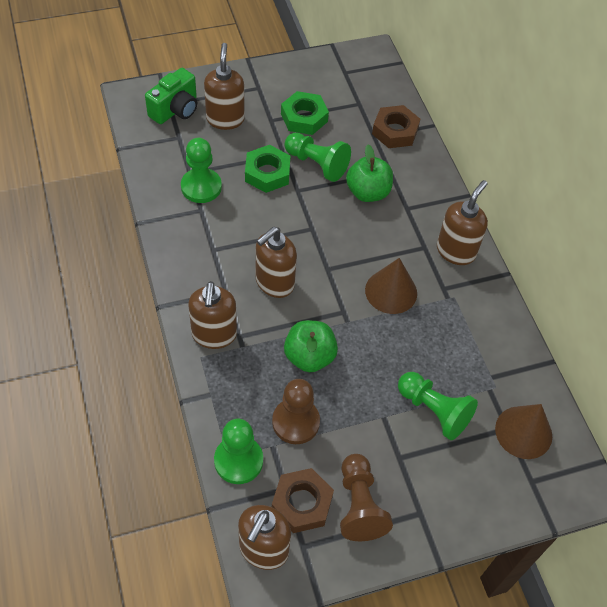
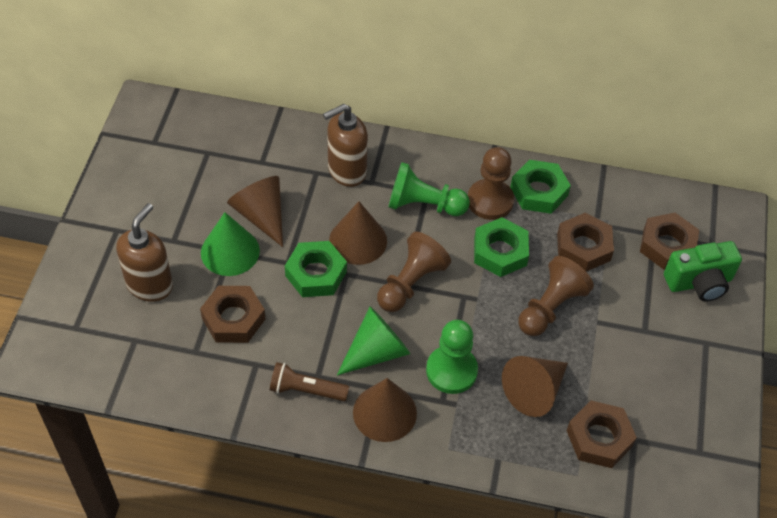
brown cone: 2 -> 4
brown flashlight: 0 -> 1
brown nut: 2 -> 4
brown pawn: 2 -> 3
brown soap dispenser: 5 -> 2
green apple: 2 -> 0
green cone: 0 -> 2
green nut: 2 -> 3
green pawn: 4 -> 2

